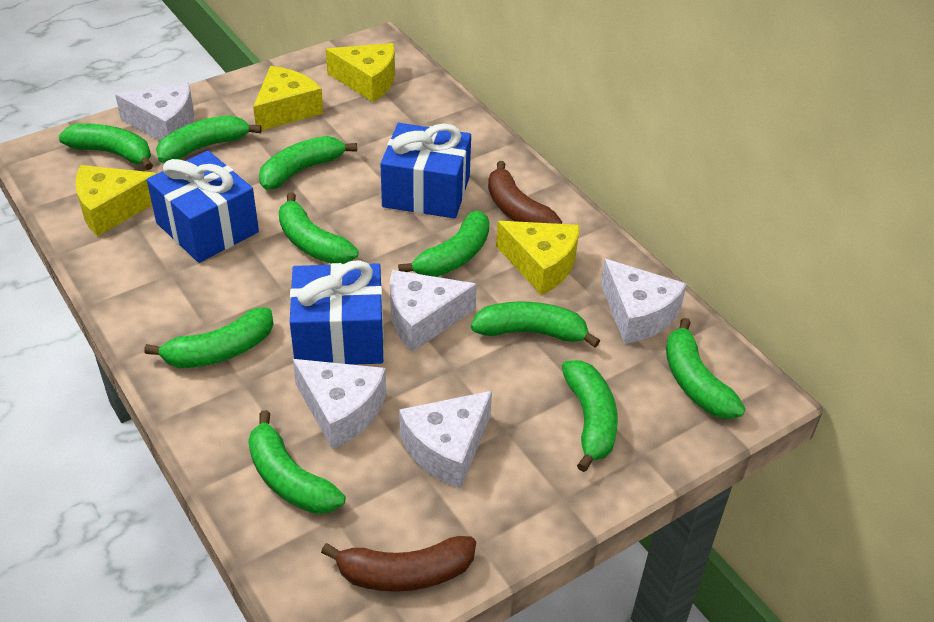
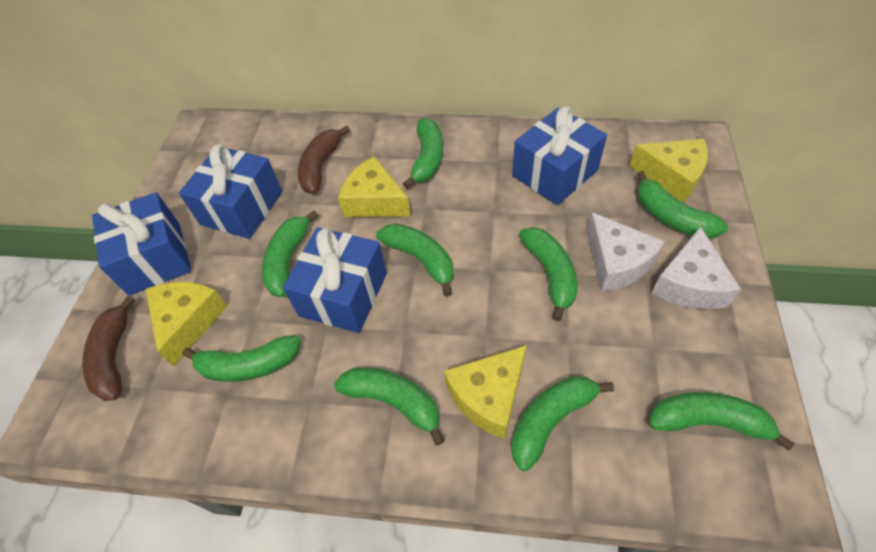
blue gift: 3 -> 4
green banana: 10 -> 9
white cheese: 5 -> 2

